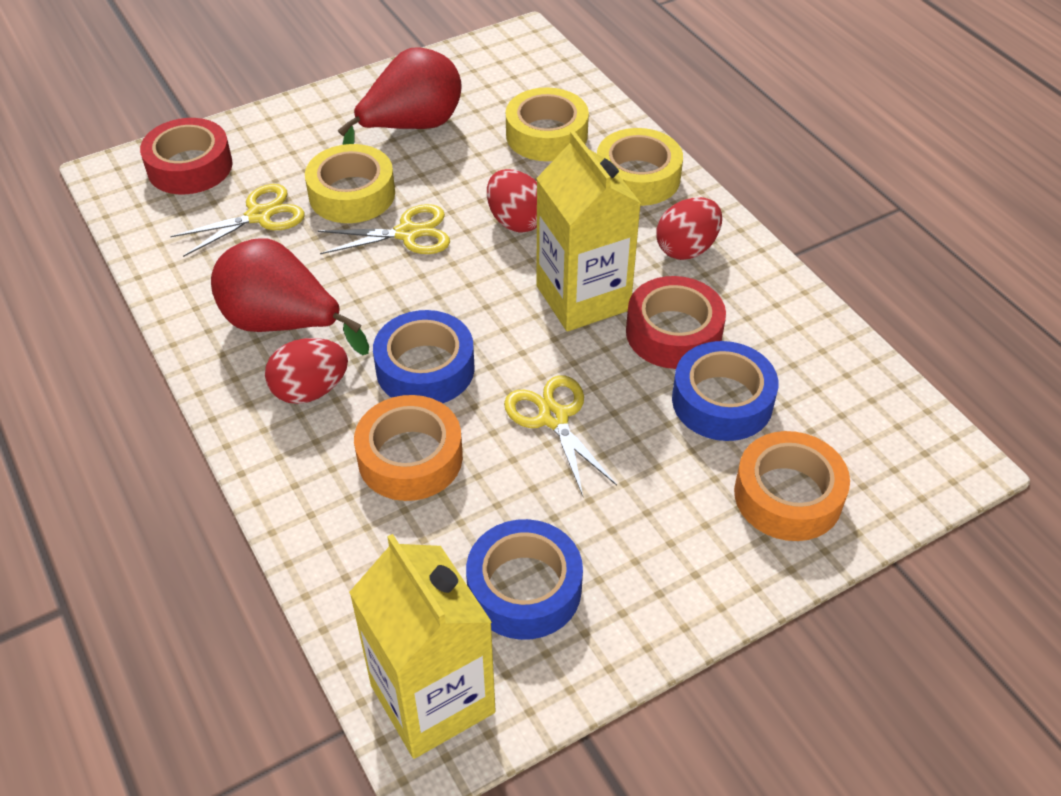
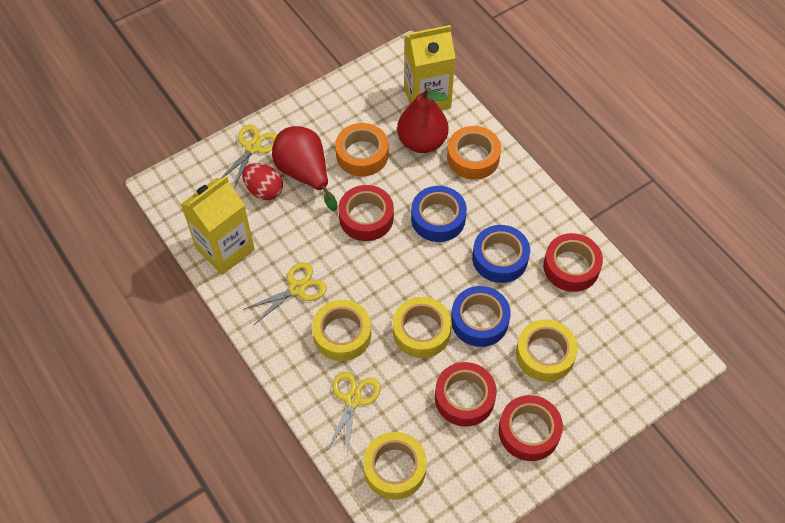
red egg: 3 -> 1
red tape: 2 -> 4
yellow tape: 3 -> 4

